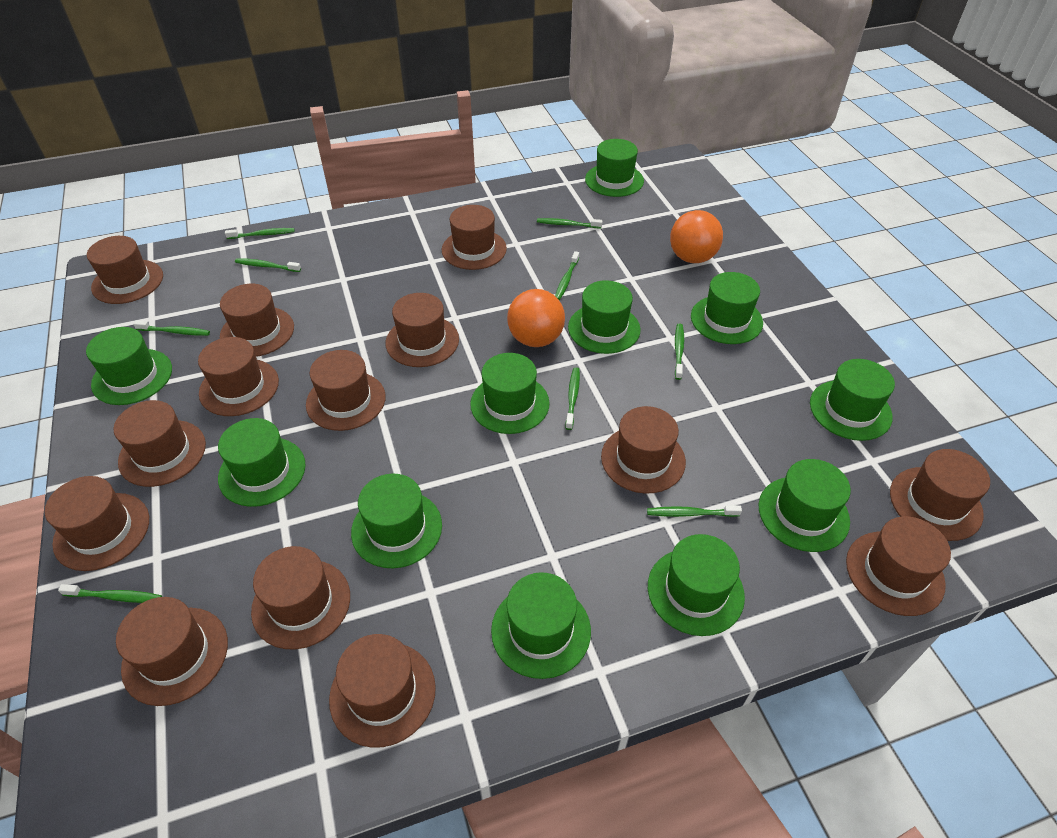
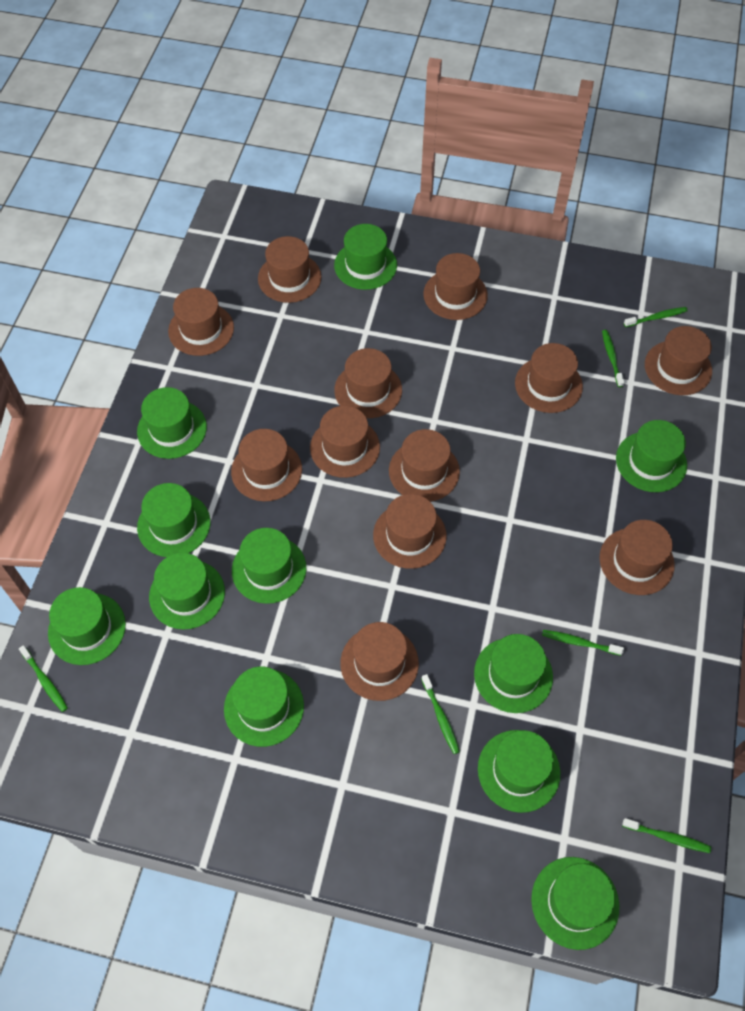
brown hat: 14 -> 12
green toothbrush: 9 -> 6
orange ball: 2 -> 0

